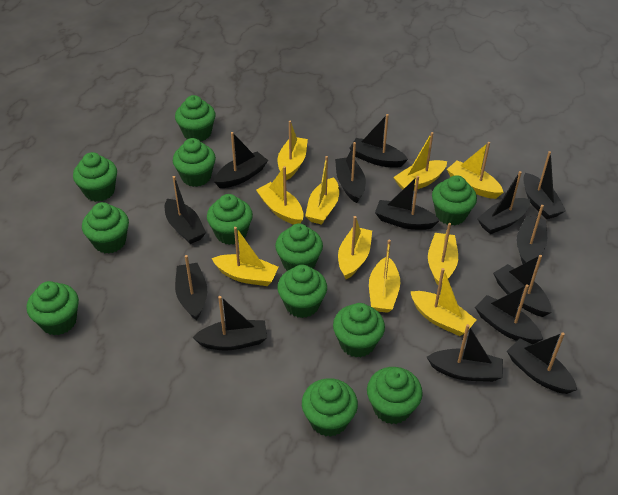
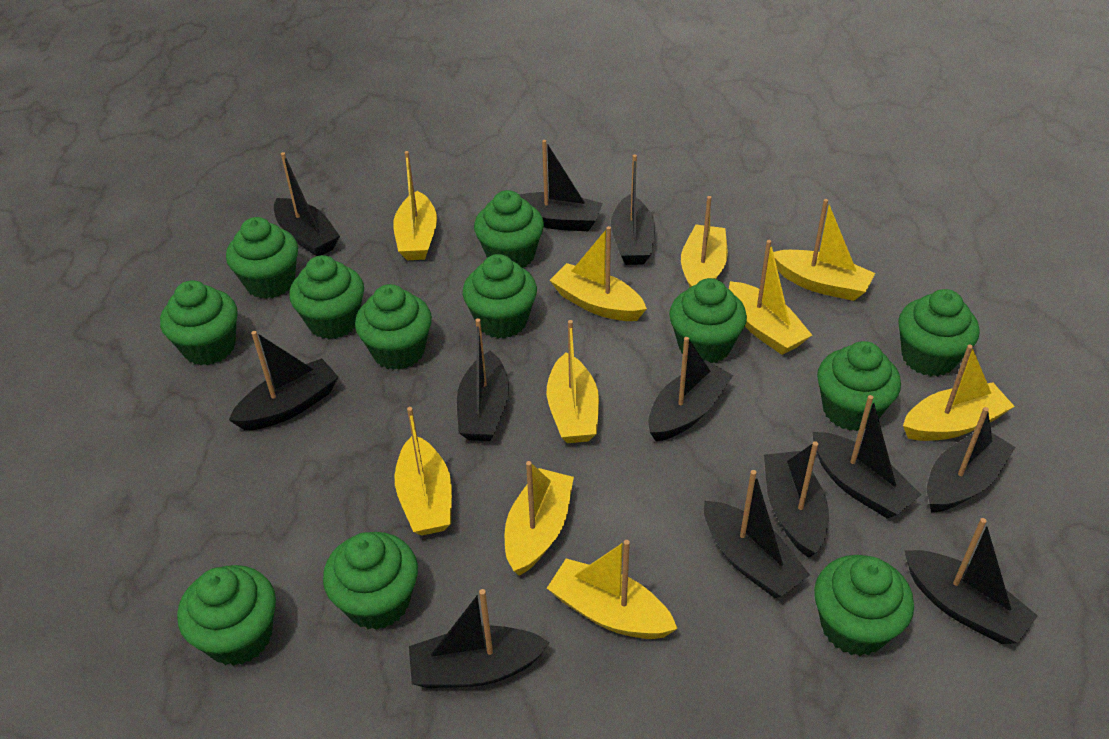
black boat: 14 -> 12

